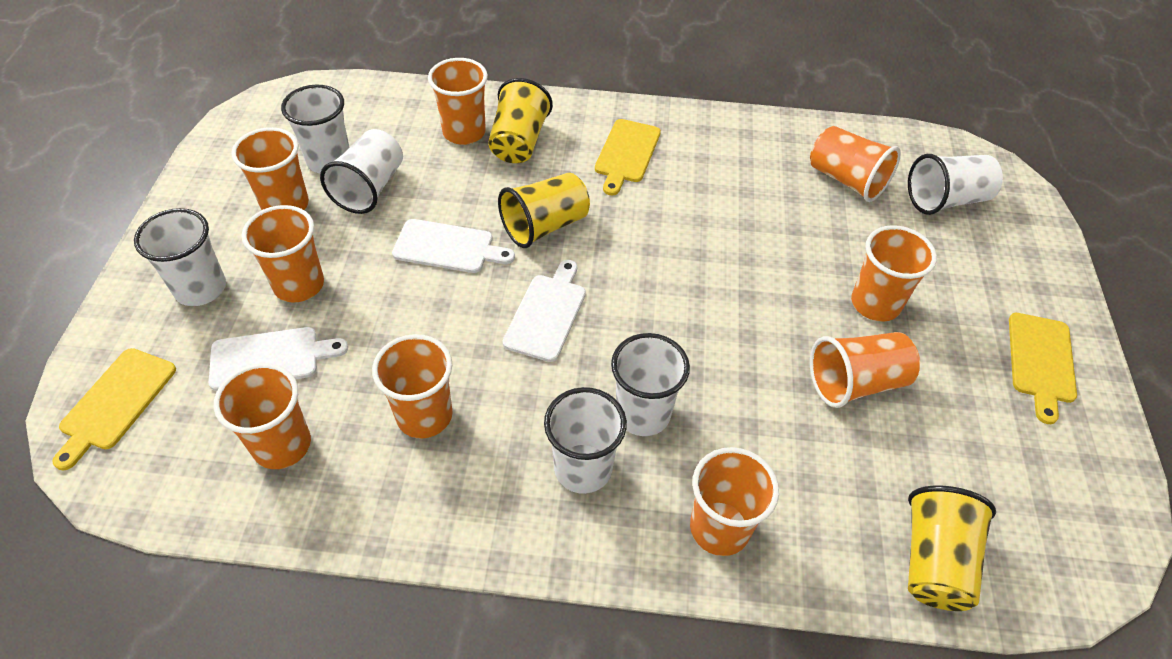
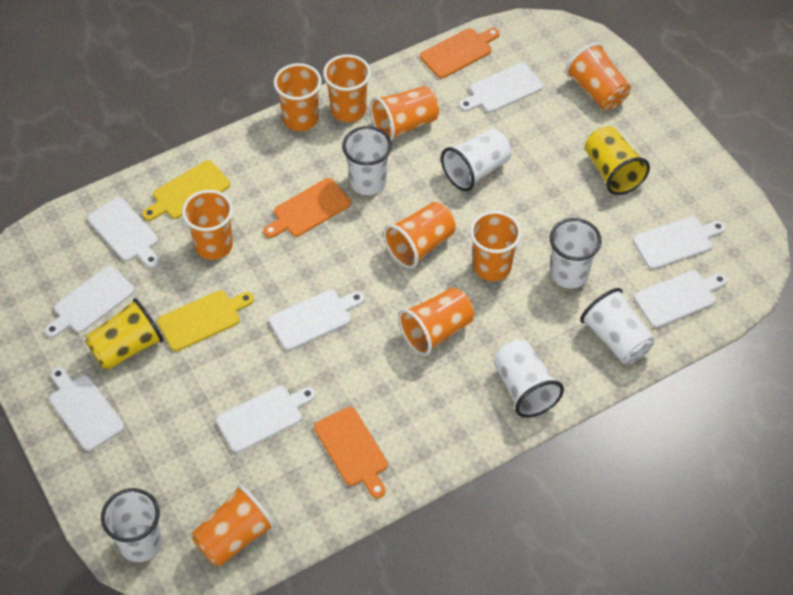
orange cutting board: 0 -> 3
white cutting board: 3 -> 8
yellow cup: 3 -> 2
yellow cutting board: 3 -> 2

